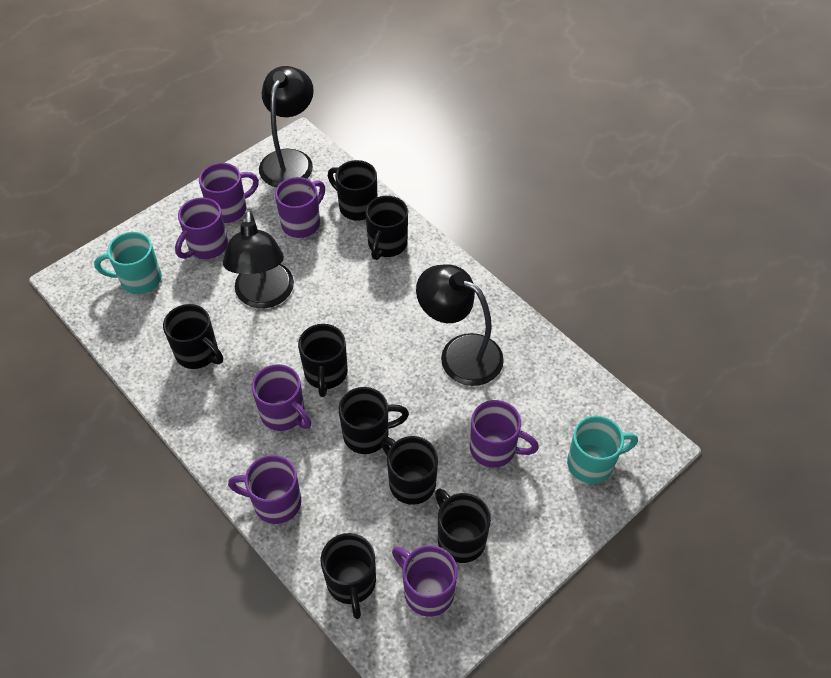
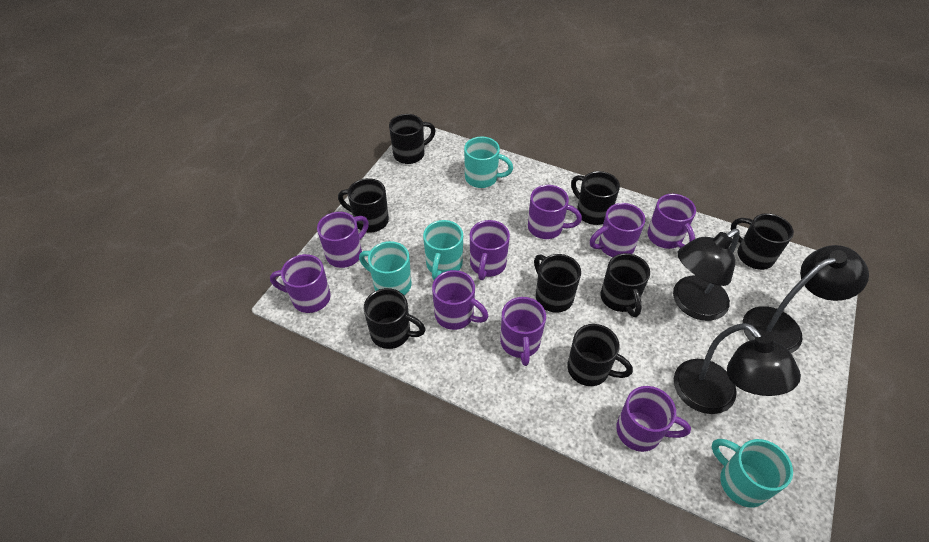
purple mug: 7 -> 9
turquoise mug: 2 -> 4

